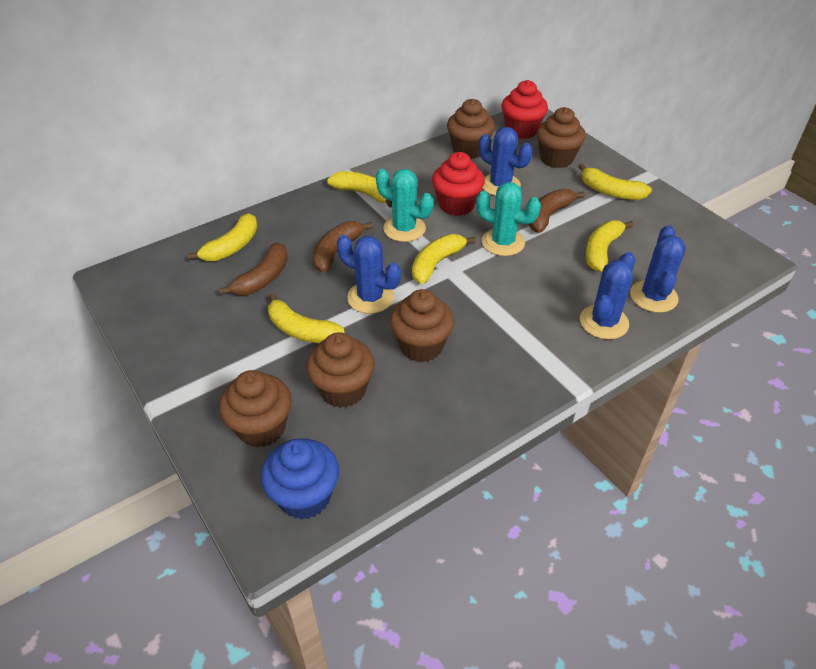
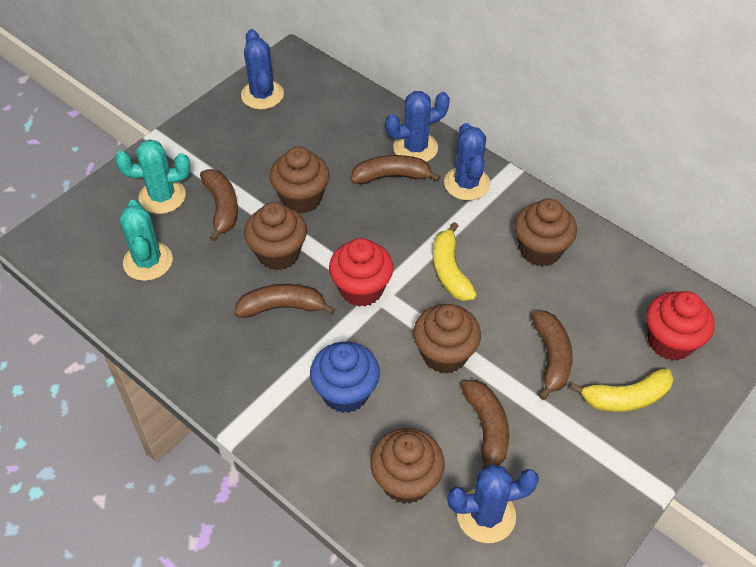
brown banana: 3 -> 5
yellow banana: 6 -> 2

